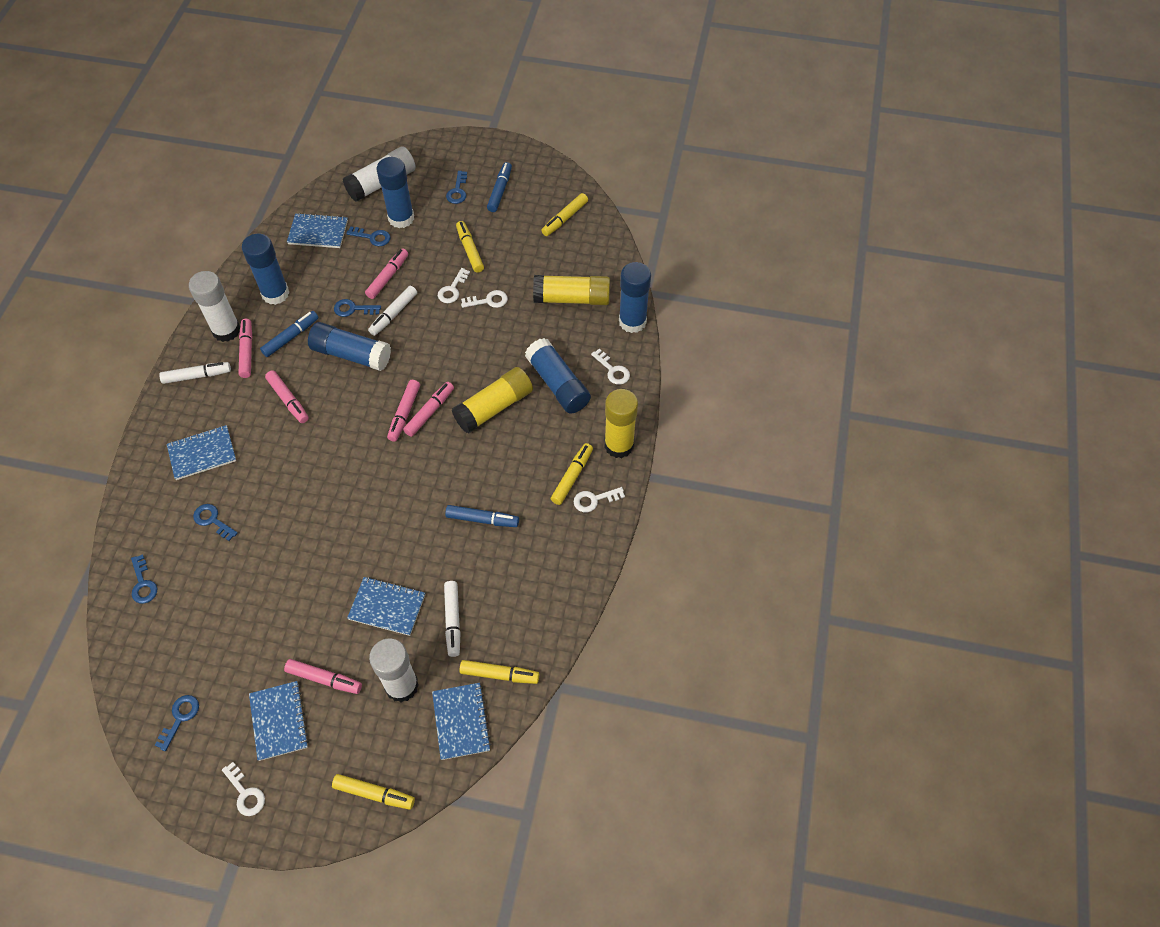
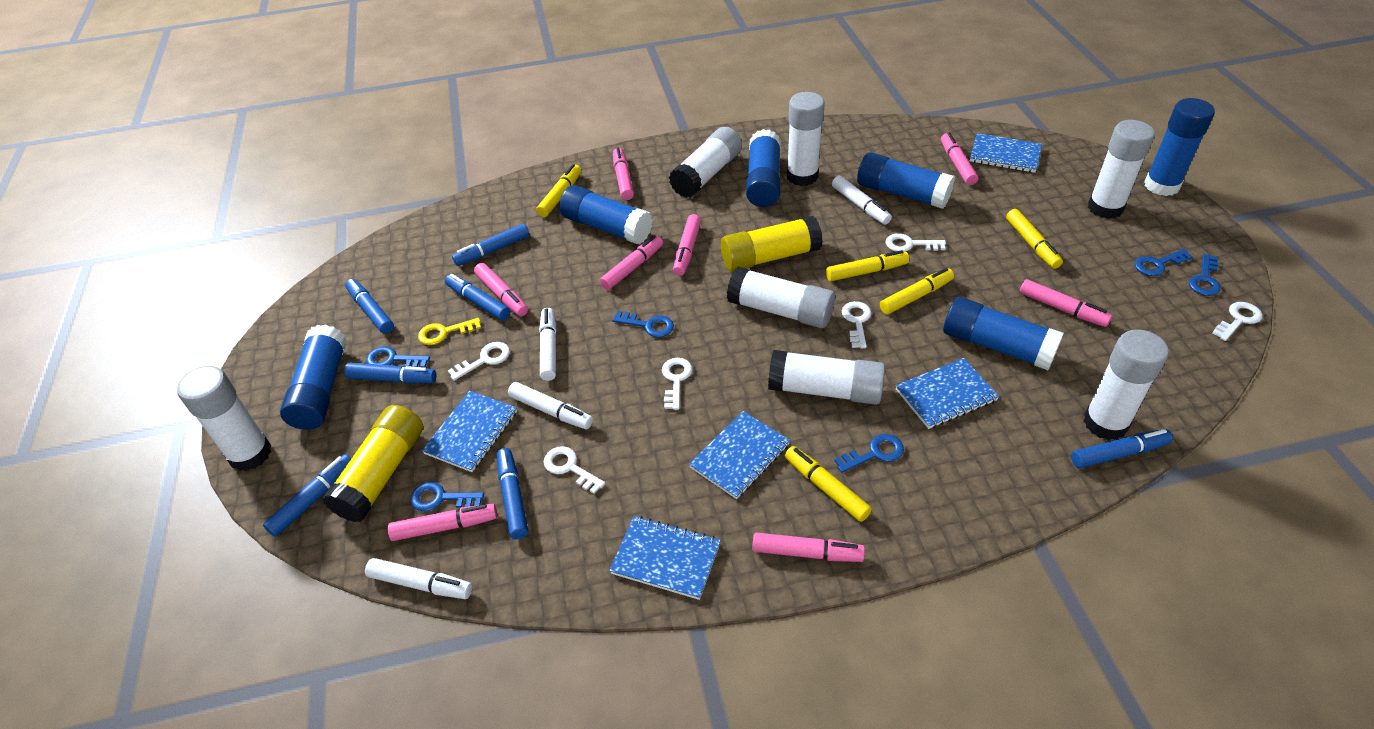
blue glue stick: 5 -> 6
blue marker: 3 -> 7
pink marker: 6 -> 8
white glue stick: 3 -> 7
white key: 5 -> 6
white marker: 3 -> 4
yellow glue stick: 3 -> 2
yellow key: 0 -> 1

